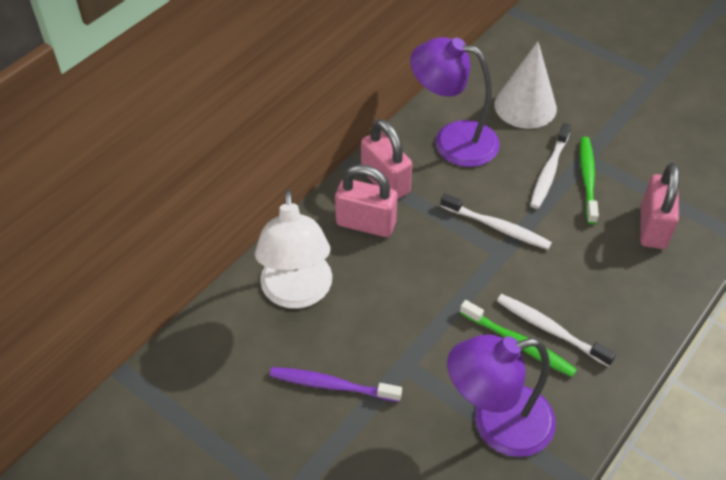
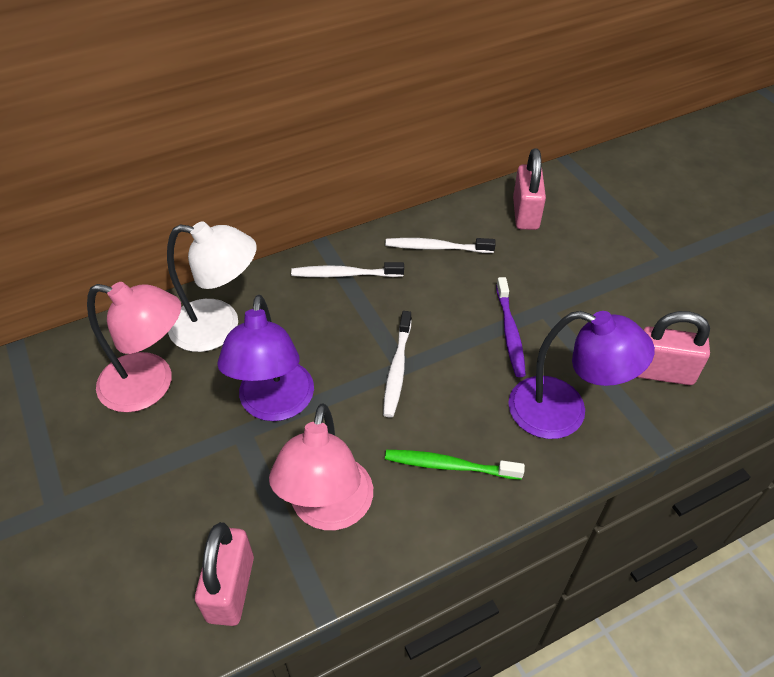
green toothbrush: 2 -> 1
pink lamp: 0 -> 2
white cone: 1 -> 0

